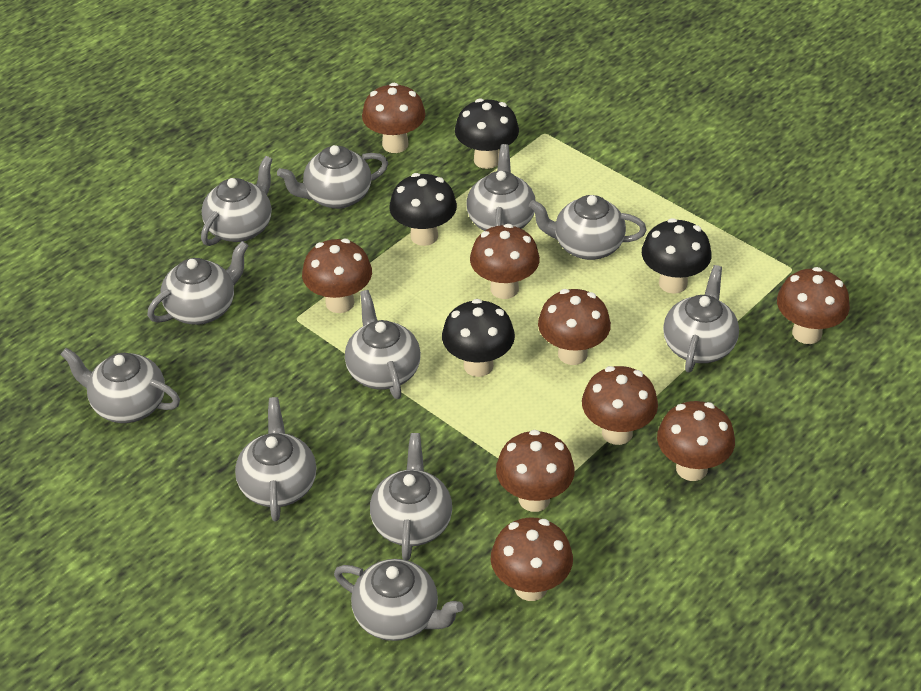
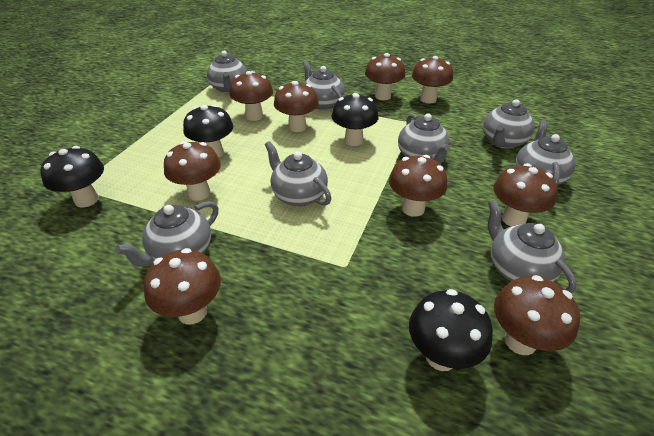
grey teapot: 11 -> 8

